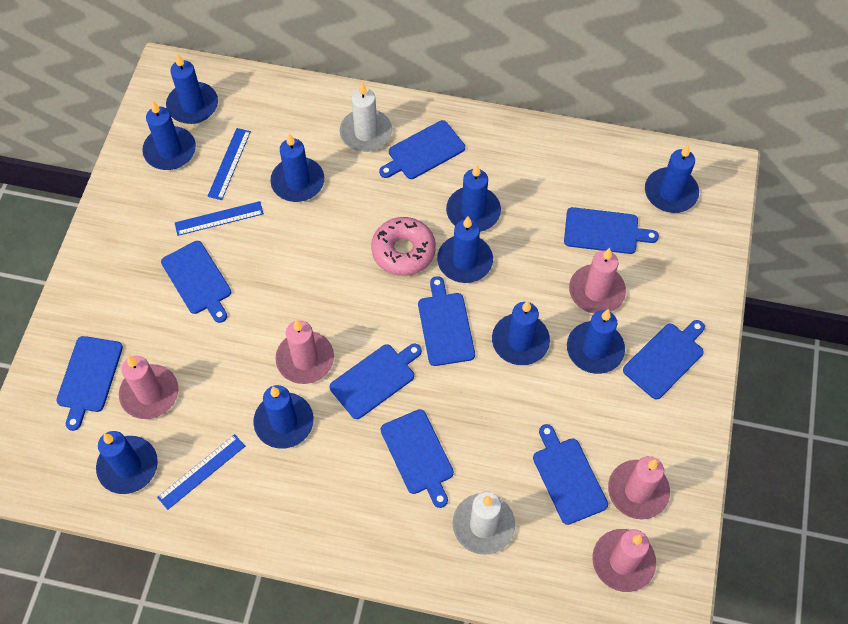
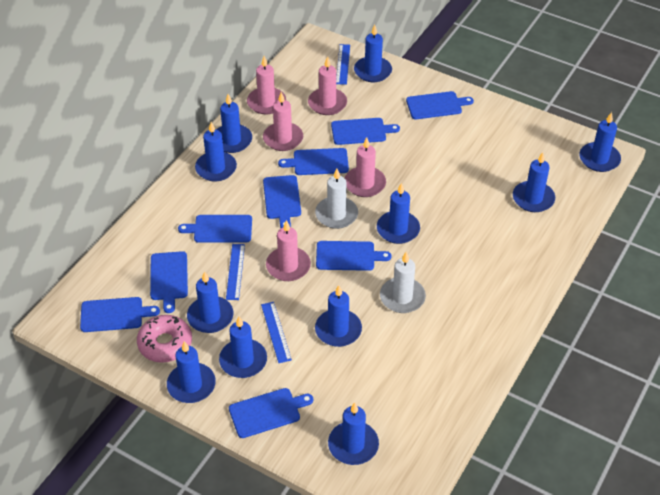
blue candle: 10 -> 11

